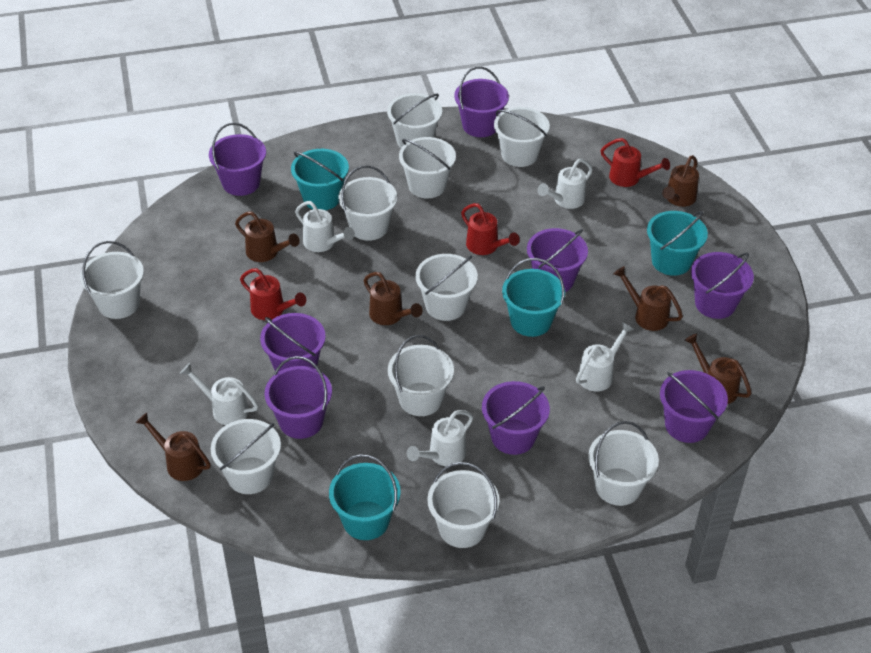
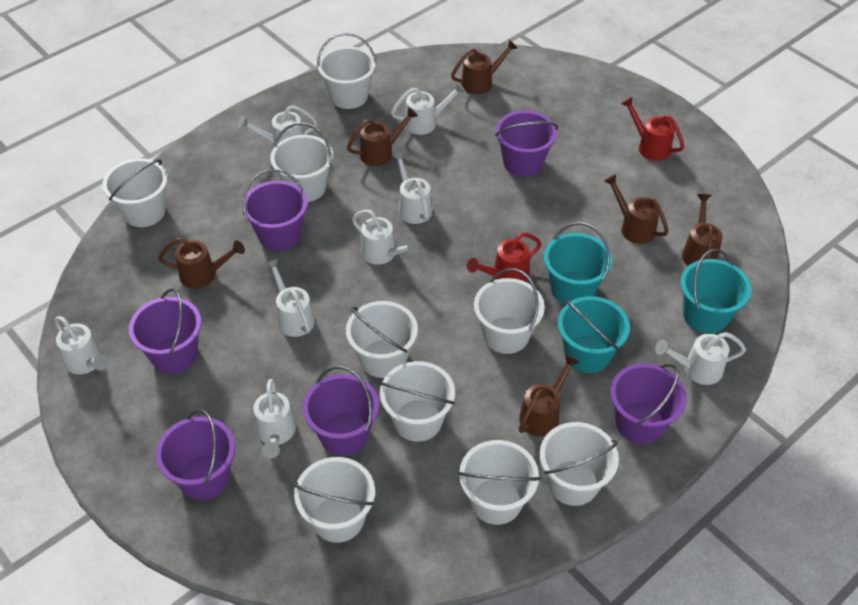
purple bucket: 8 -> 6
red watering can: 3 -> 2
turquoise bucket: 4 -> 3
white bucket: 10 -> 9
white watering can: 5 -> 8

